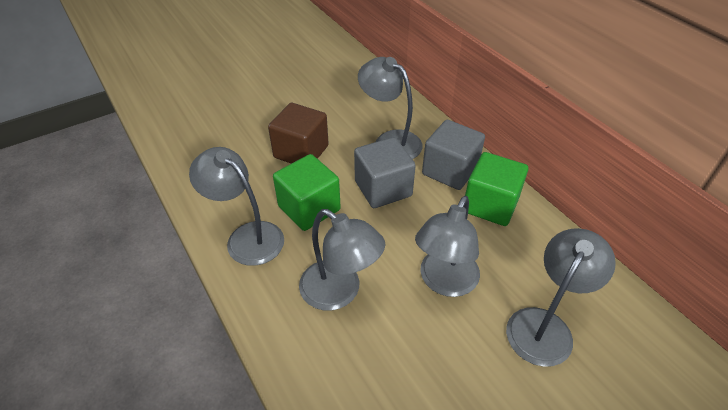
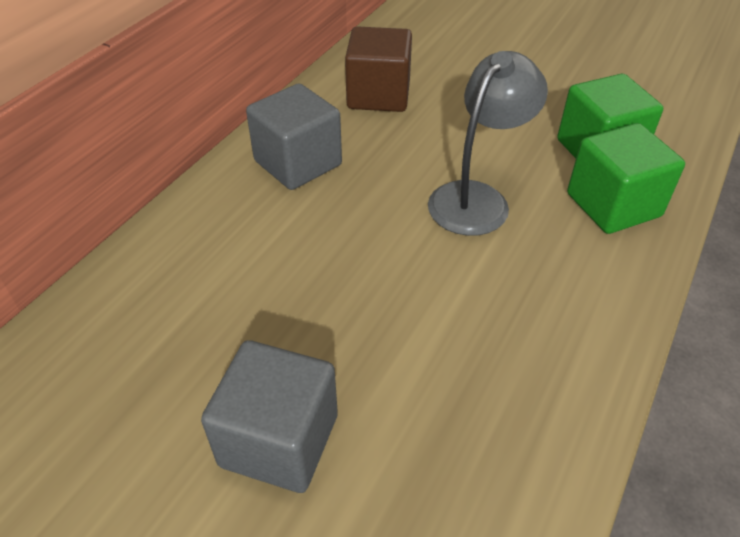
grey lamp: 5 -> 1

